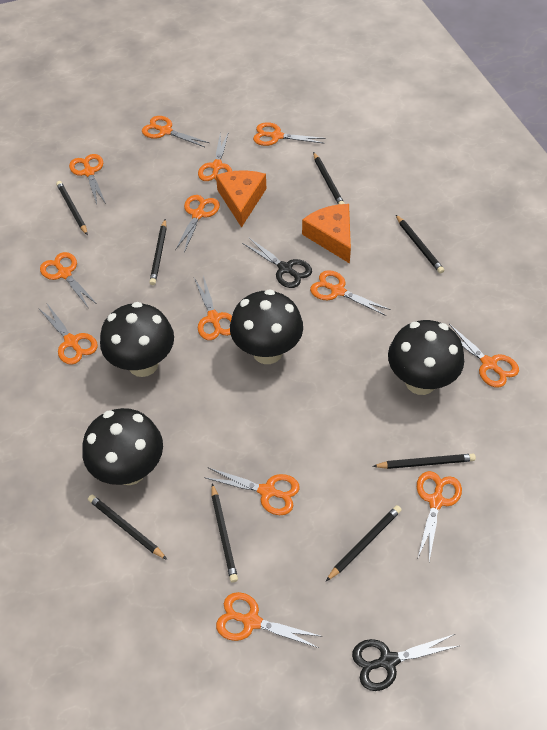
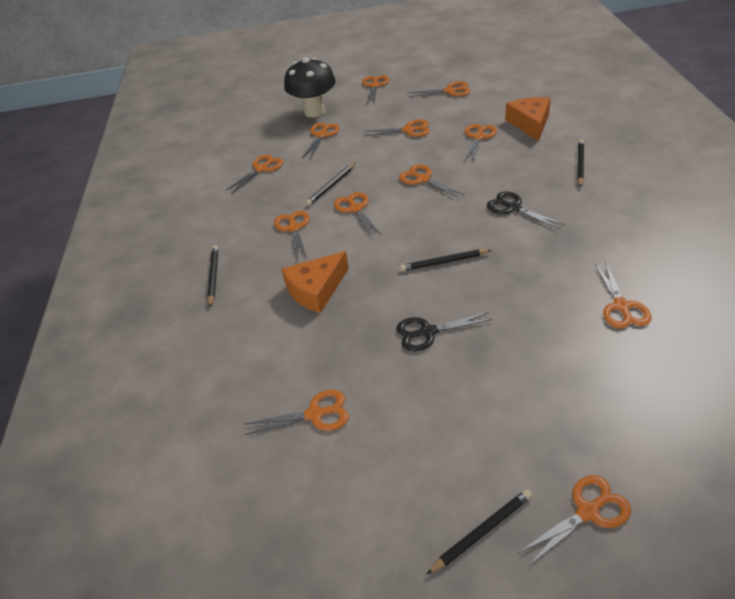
black mushroom: 4 -> 1
black pencil: 8 -> 5
orange scissors: 13 -> 12

